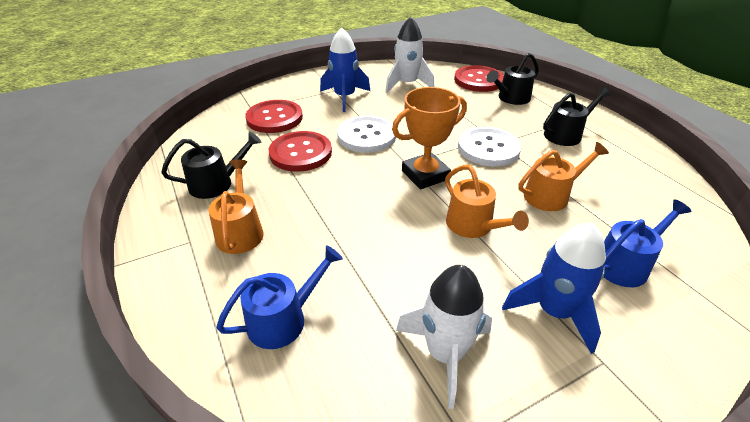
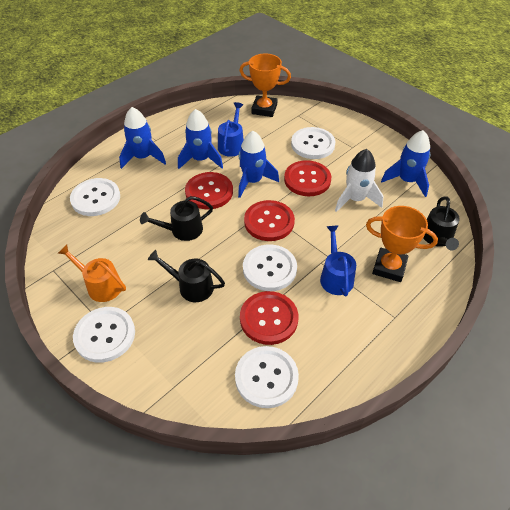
blue rocket: 2 -> 4
orange trophy: 1 -> 2
orange watering can: 3 -> 1
red button: 3 -> 4
white button: 2 -> 5
white rocket: 2 -> 1

